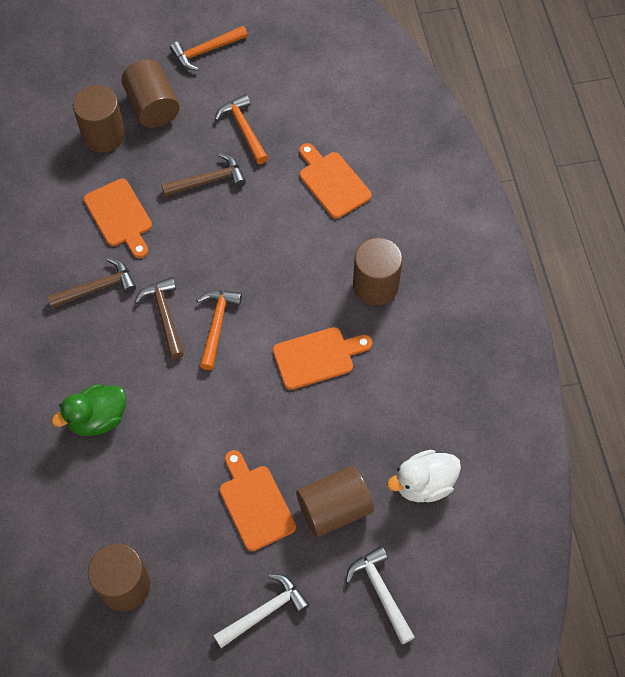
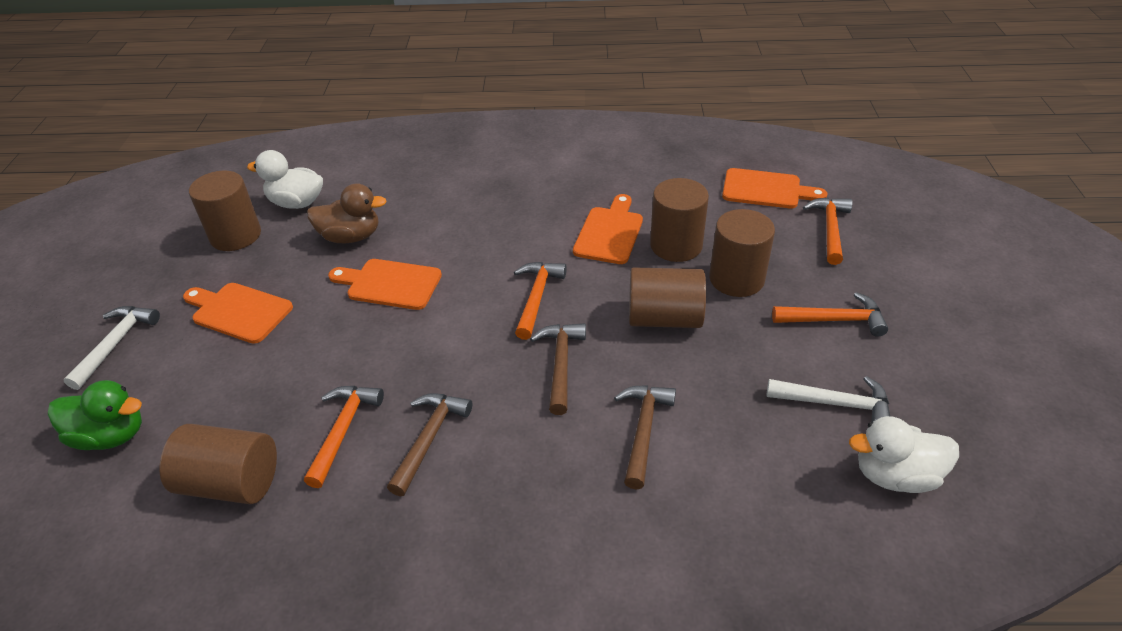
brown duck: 0 -> 1
orange hammer: 3 -> 4
white duck: 1 -> 2

